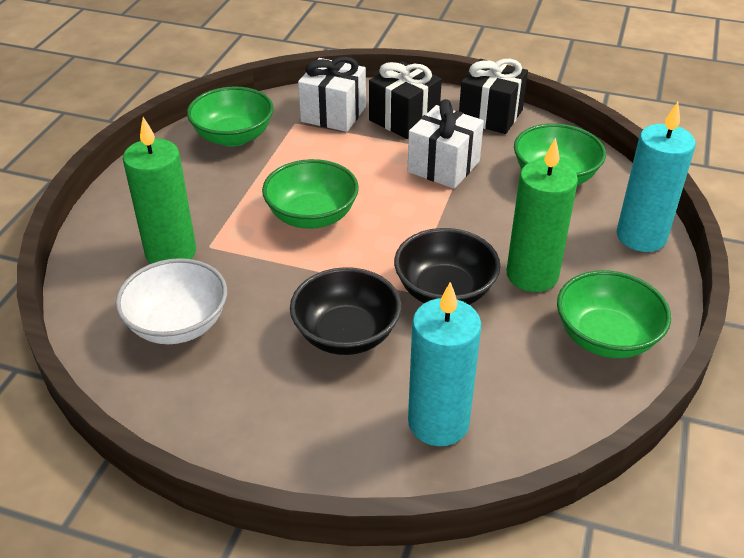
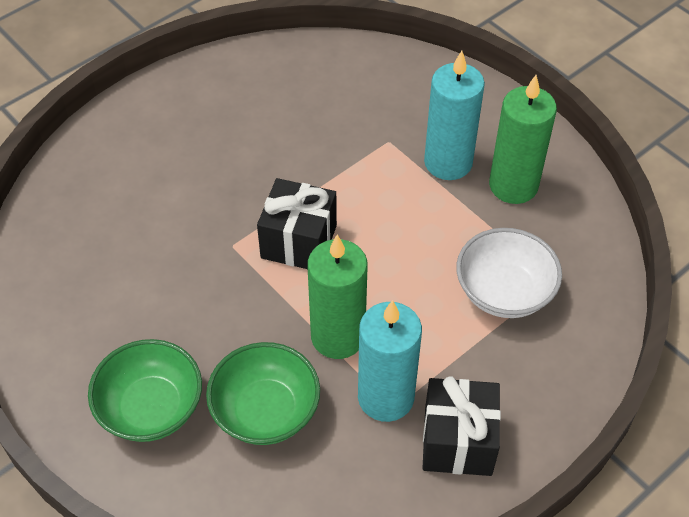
black bowl: 2 -> 0
green bowl: 4 -> 2
white gift: 2 -> 0

